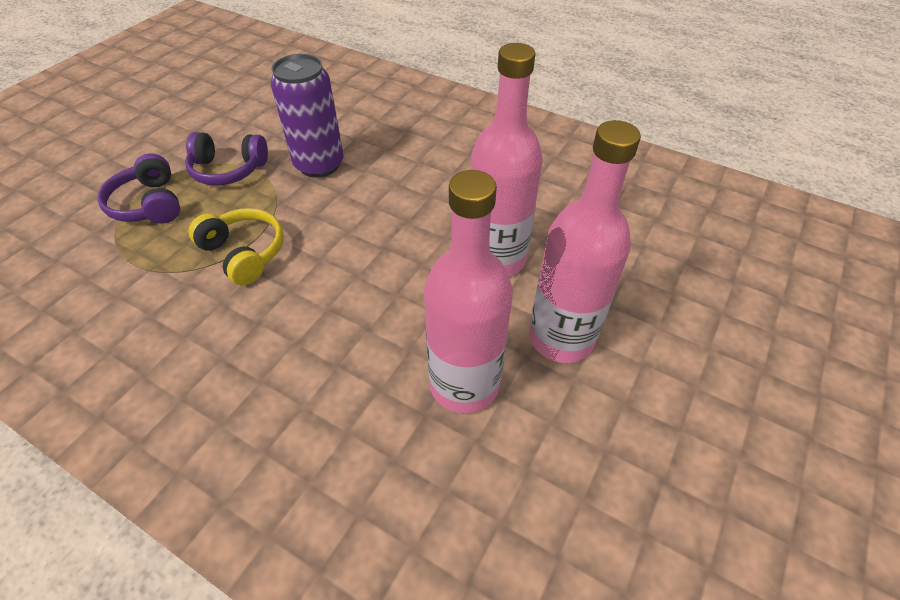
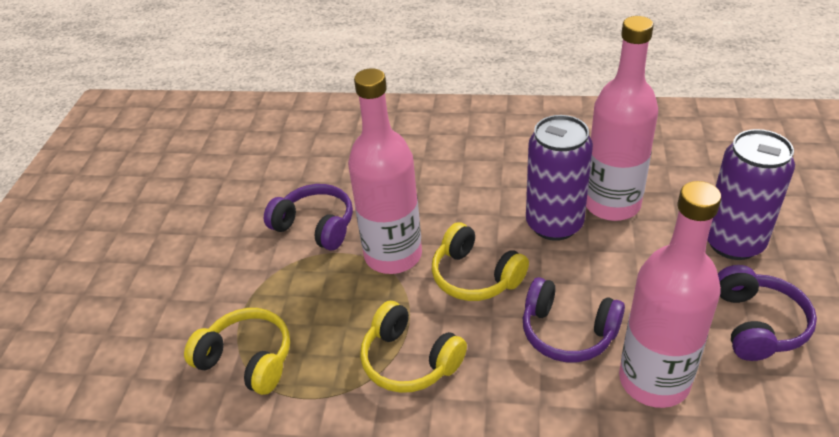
purple can: 1 -> 2
purple headphones: 2 -> 3
yellow headphones: 1 -> 3

